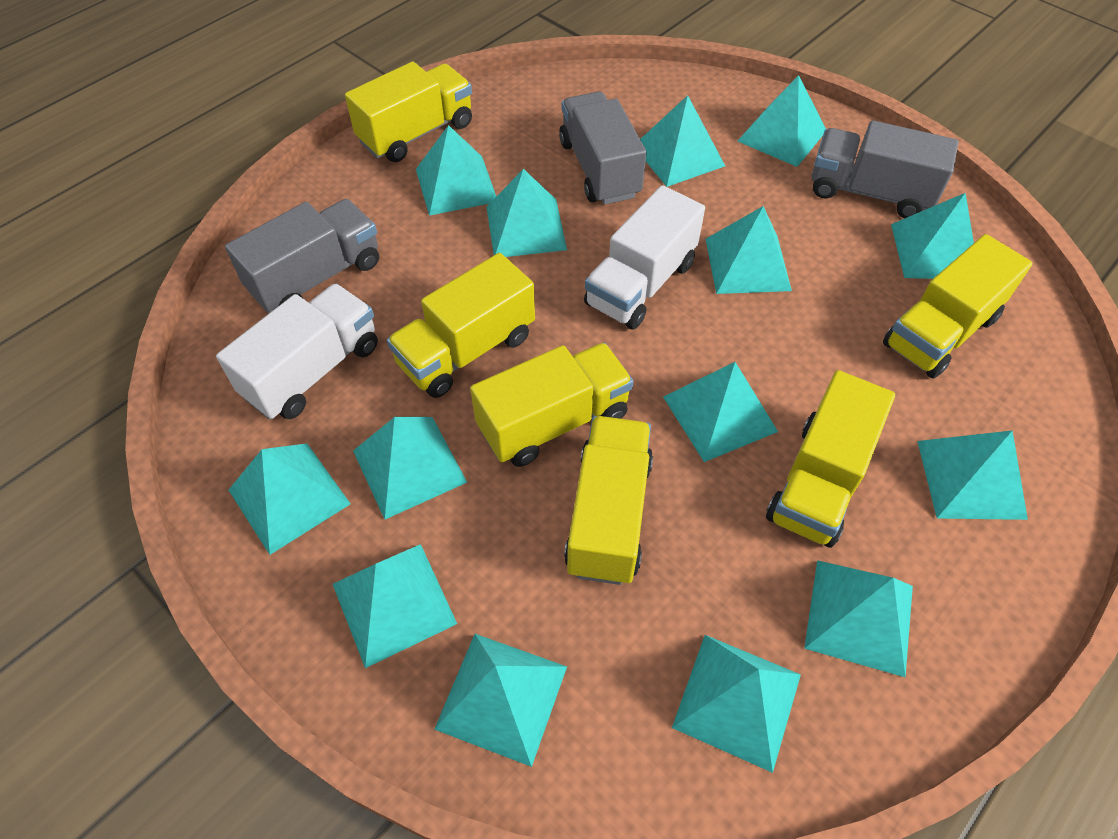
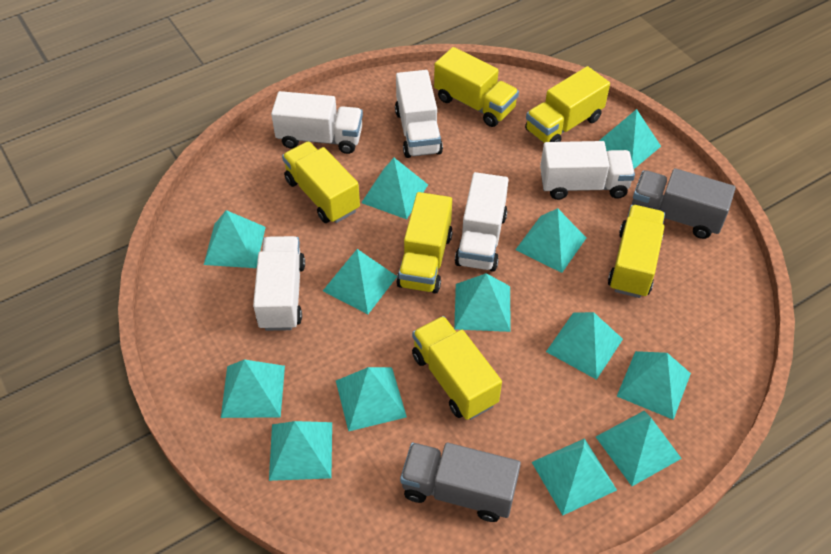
grey truck: 3 -> 2
turquoise pyramid: 14 -> 13
white truck: 2 -> 5

